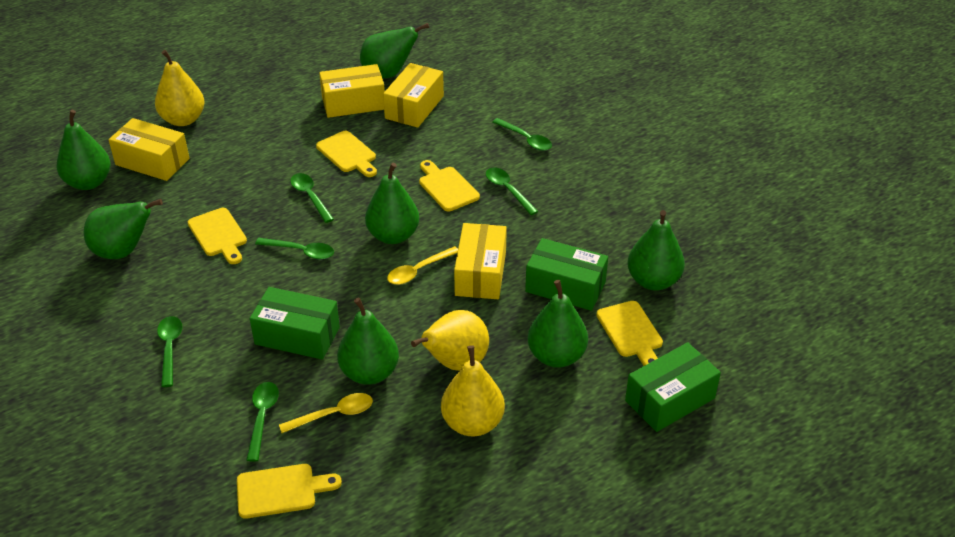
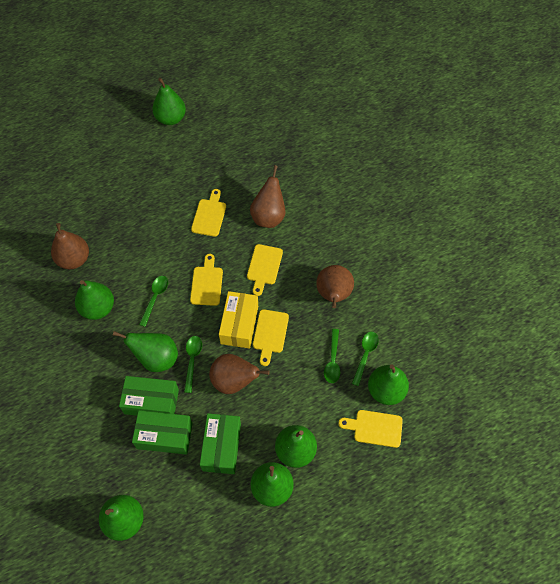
brown pear: 0 -> 4
green spoon: 6 -> 4
yellow box: 4 -> 1
yellow pear: 3 -> 0
yellow spoon: 2 -> 0

